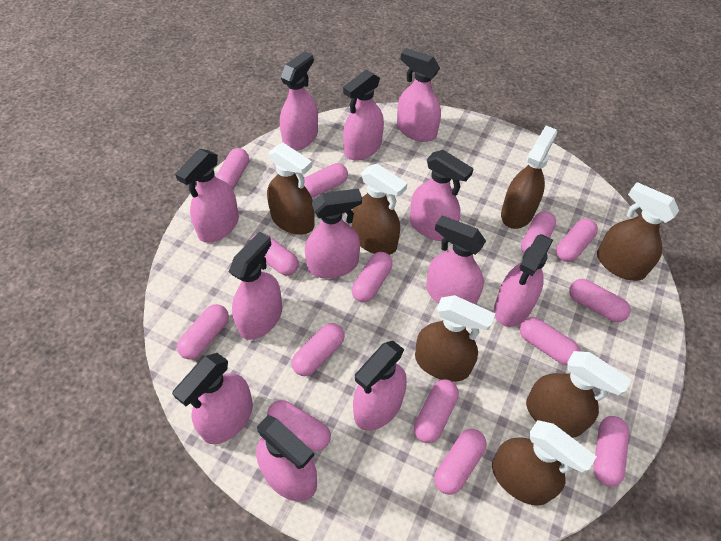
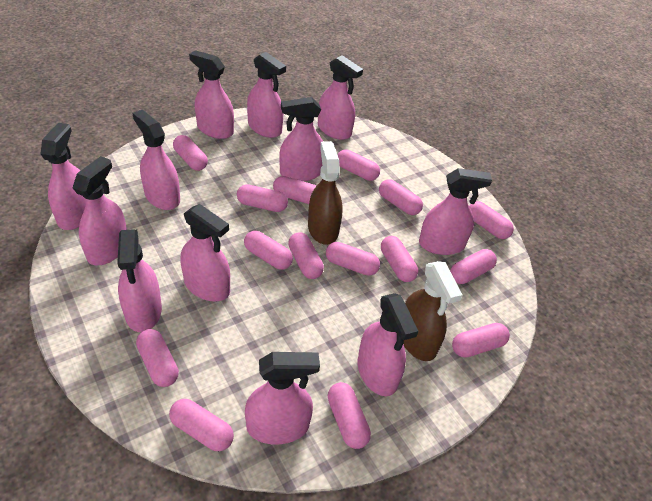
brown spray bottle: 7 -> 2
pink capsule: 14 -> 15

